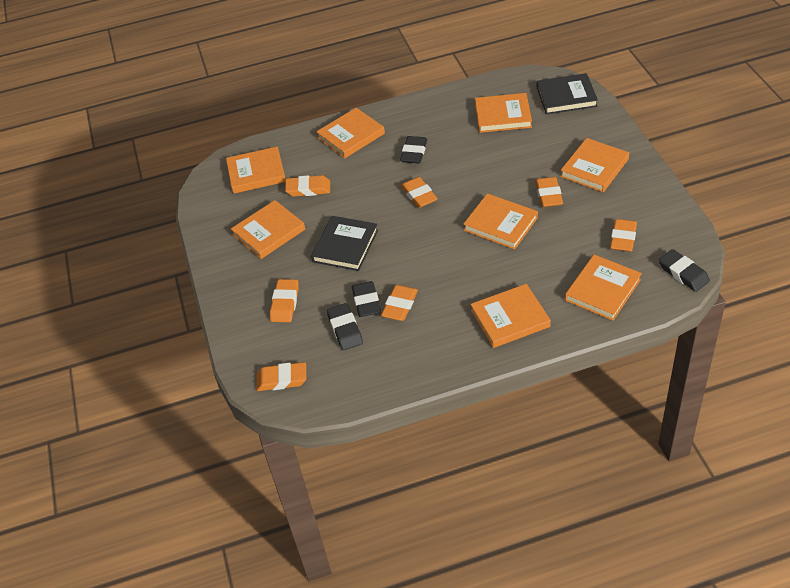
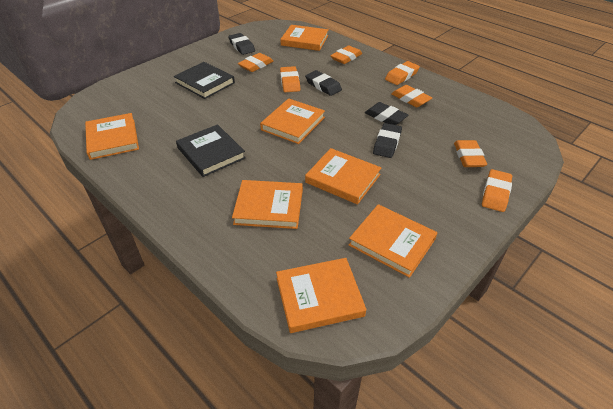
orange book: 8 -> 7

